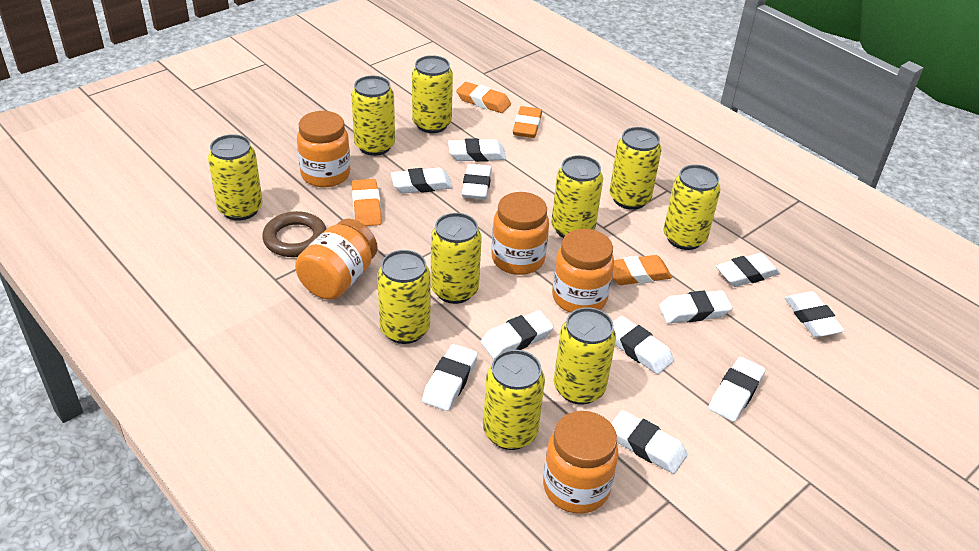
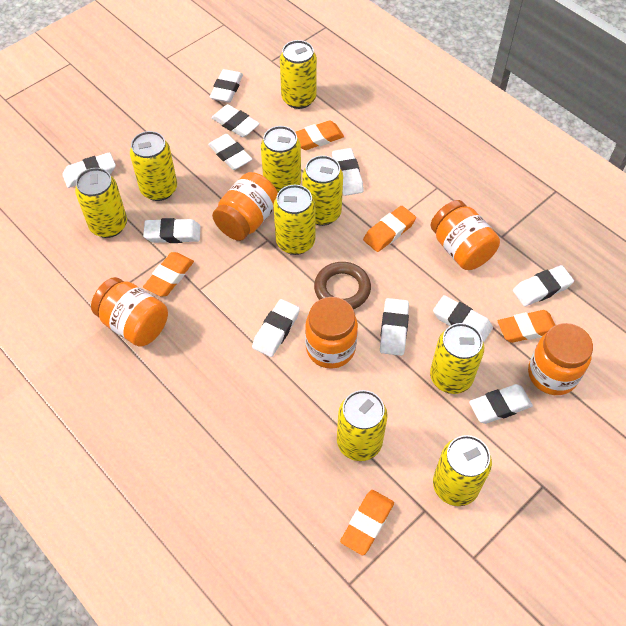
orange eraser: 4 -> 5
yellow can: 10 -> 9

